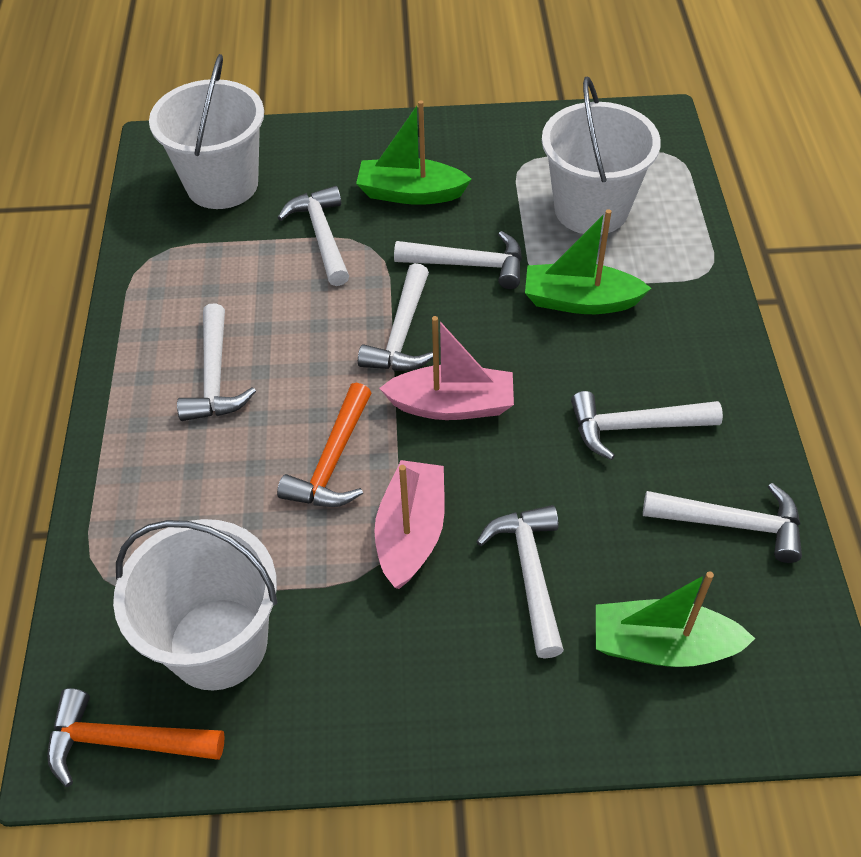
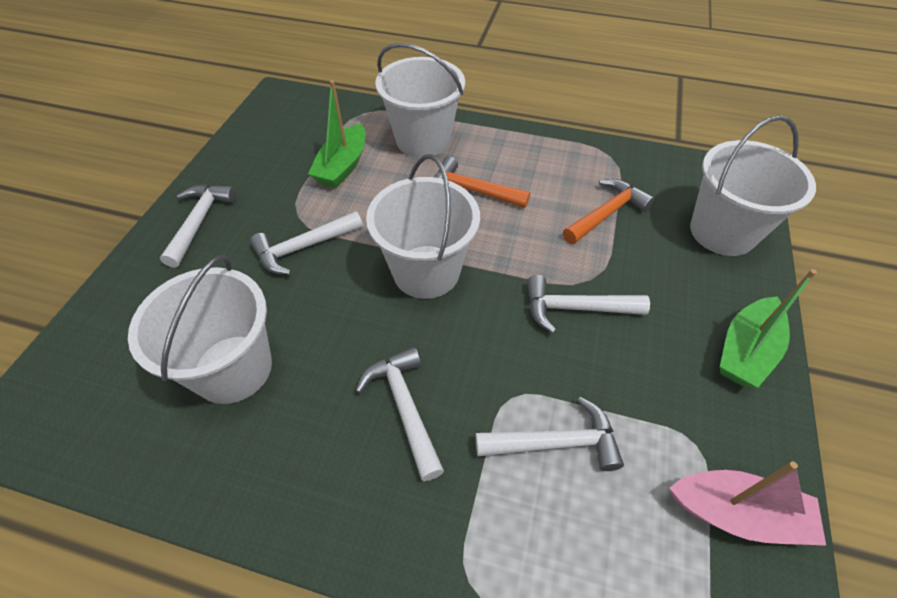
green boat: 3 -> 2
pink boat: 2 -> 1
white bucket: 3 -> 4
white hammer: 7 -> 5

